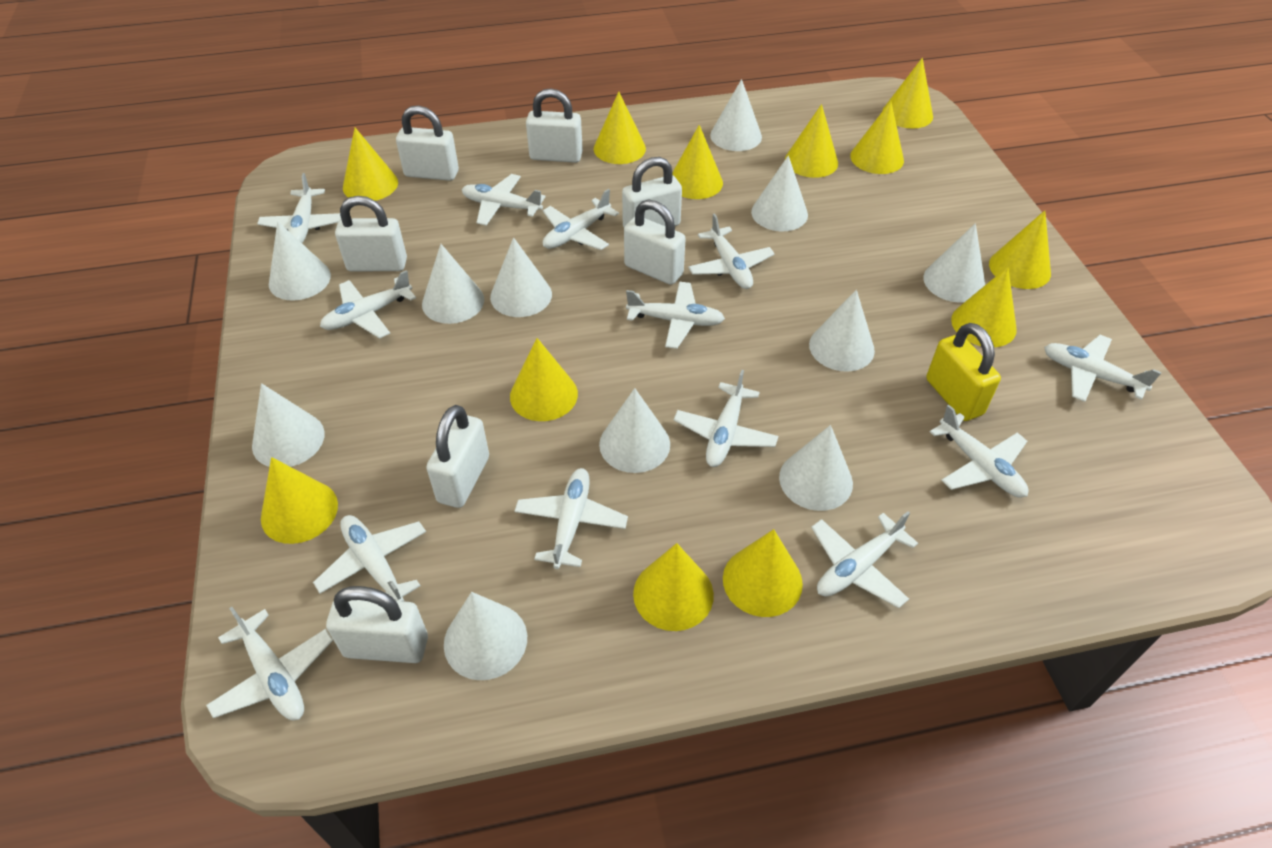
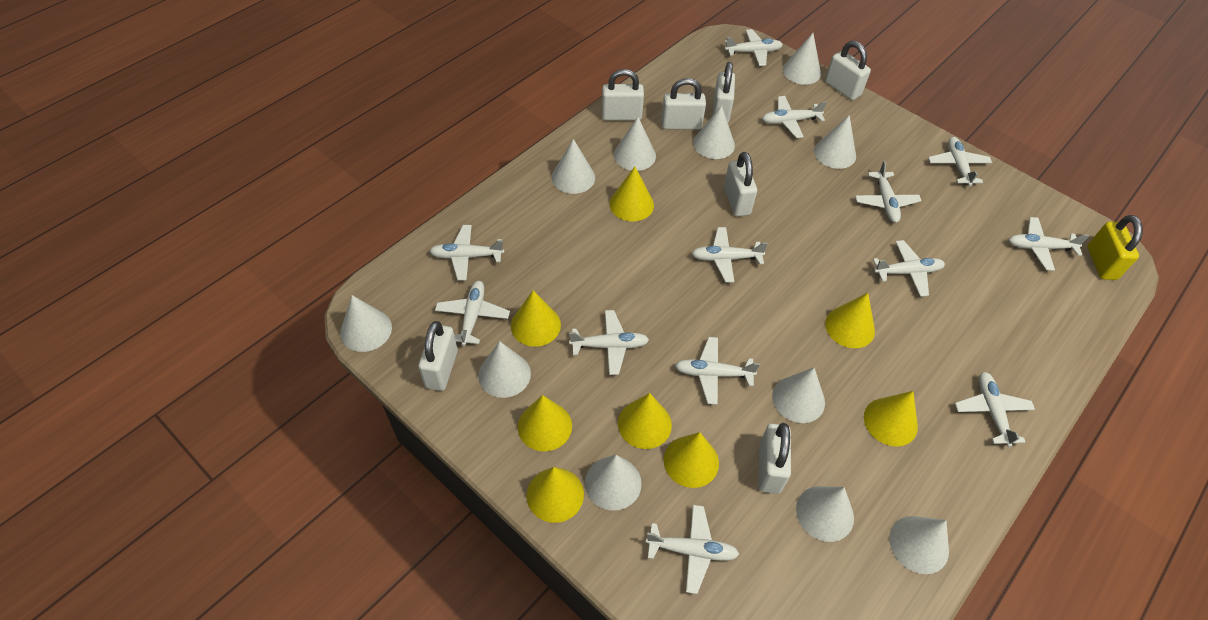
yellow cone: 12 -> 8

